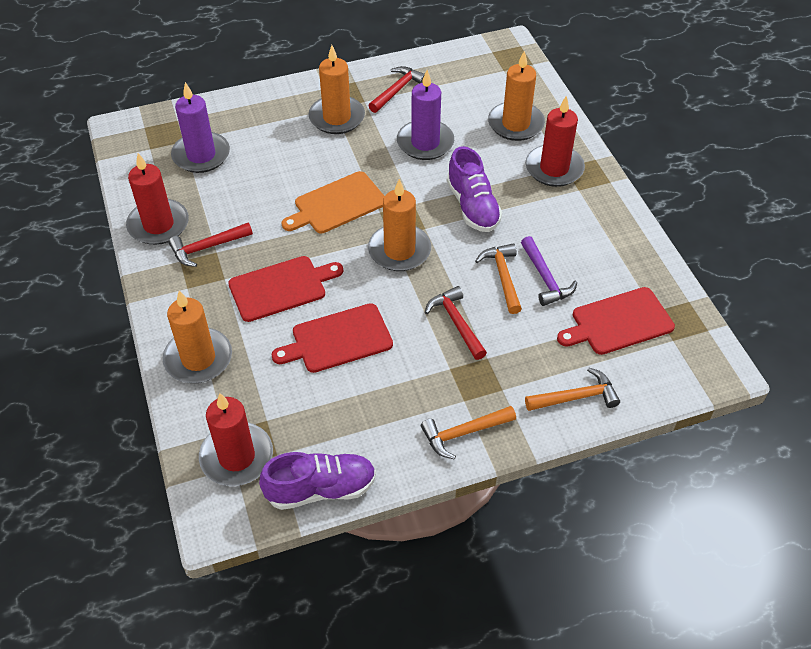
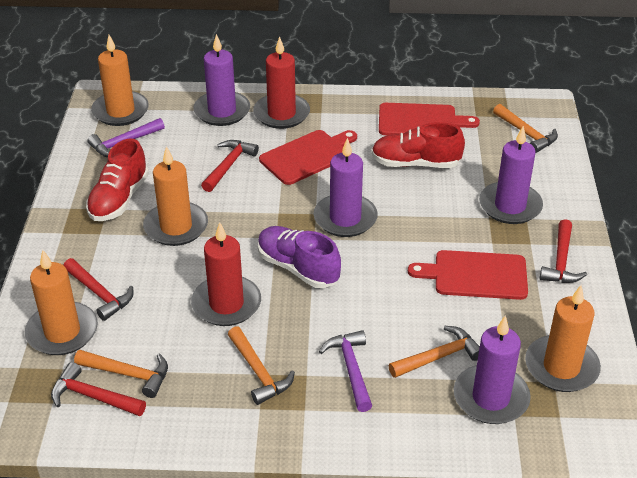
orange cutting board: 1 -> 0
orange hammer: 3 -> 4
purple candle: 2 -> 4
purple hammer: 1 -> 2
purple shoe: 2 -> 1
red candle: 3 -> 2
red hammer: 3 -> 4
red shoe: 0 -> 2

